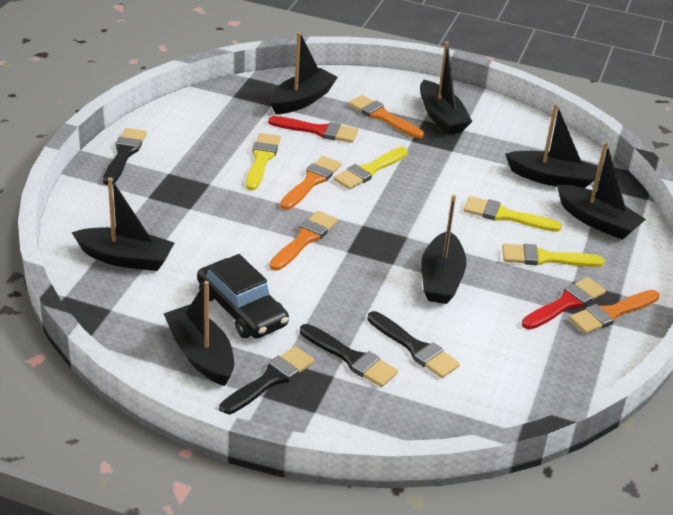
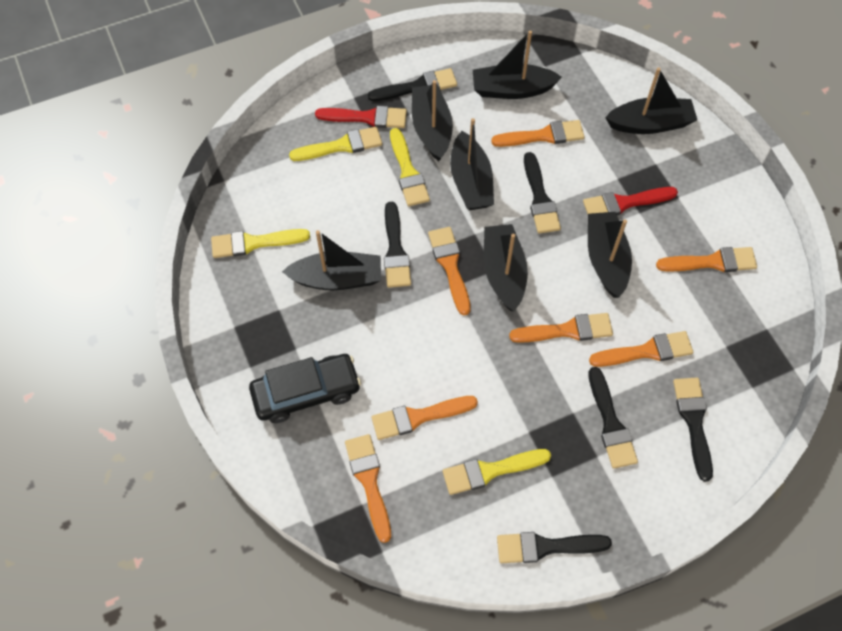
black brush: 4 -> 6
orange brush: 4 -> 7

